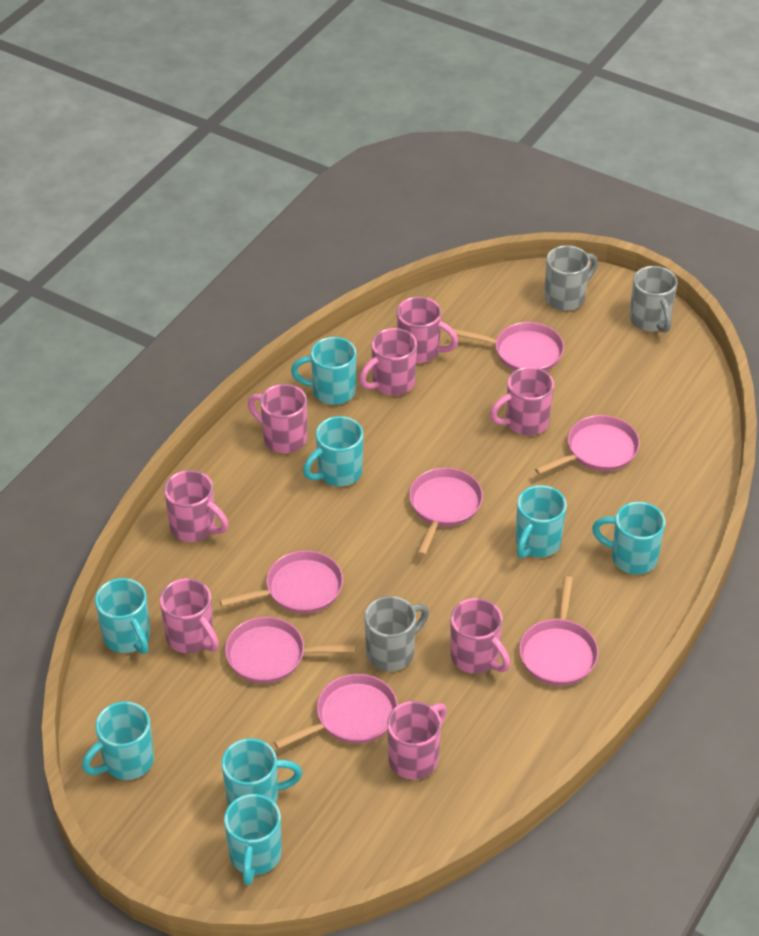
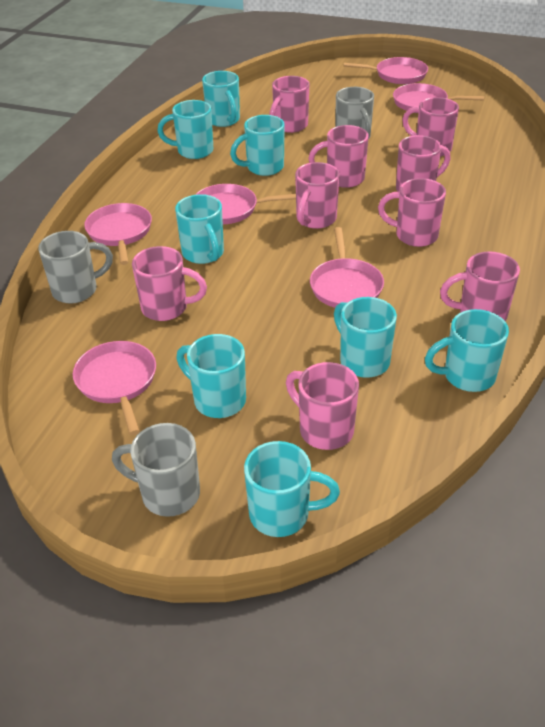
pink mug: 8 -> 9
pink pan: 7 -> 6

